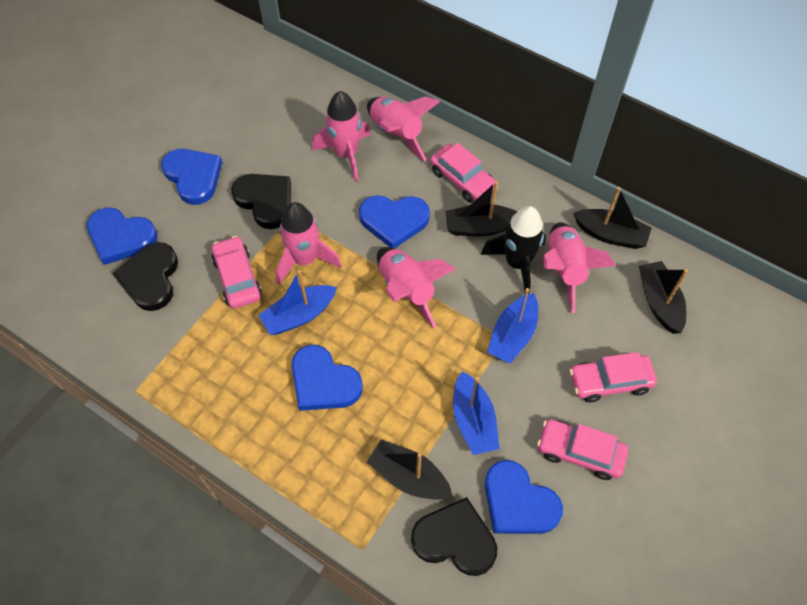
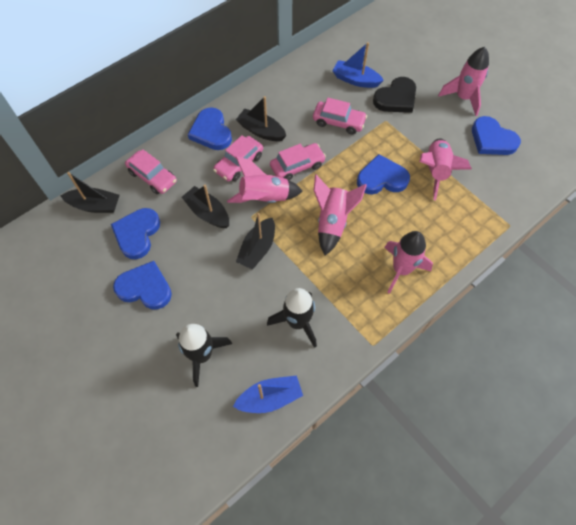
black heart: 3 -> 1
black rocket: 1 -> 2
blue boat: 3 -> 2

